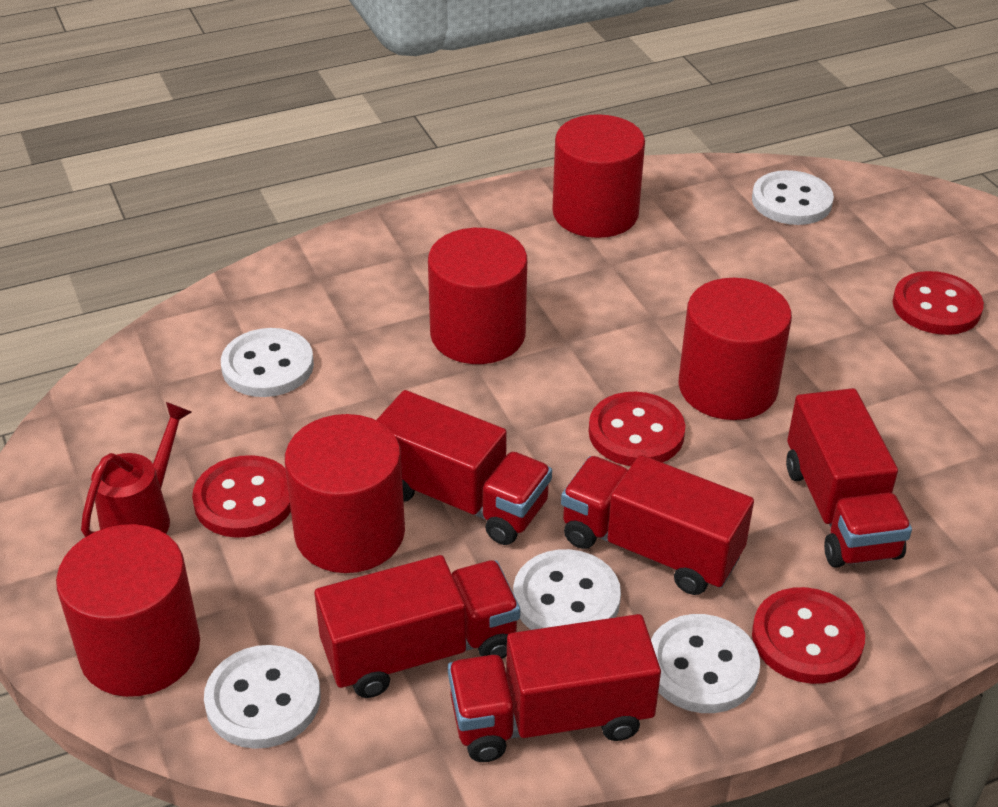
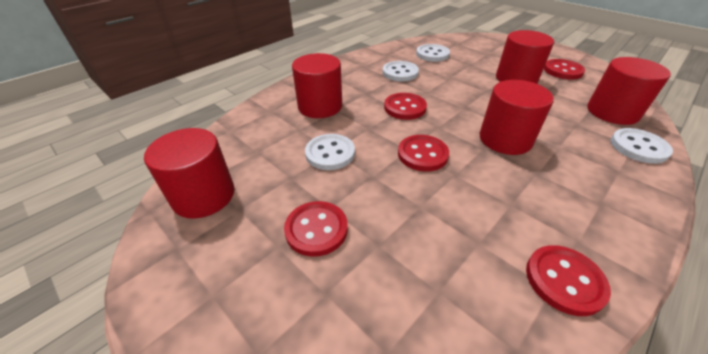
red button: 4 -> 5
red truck: 5 -> 0
red watering can: 1 -> 0
white button: 5 -> 4

